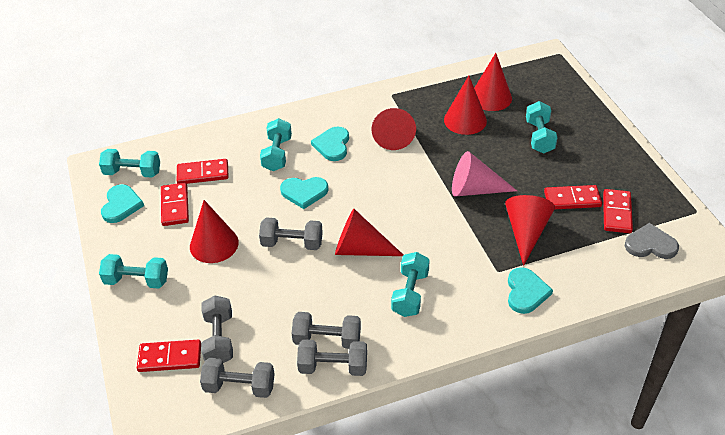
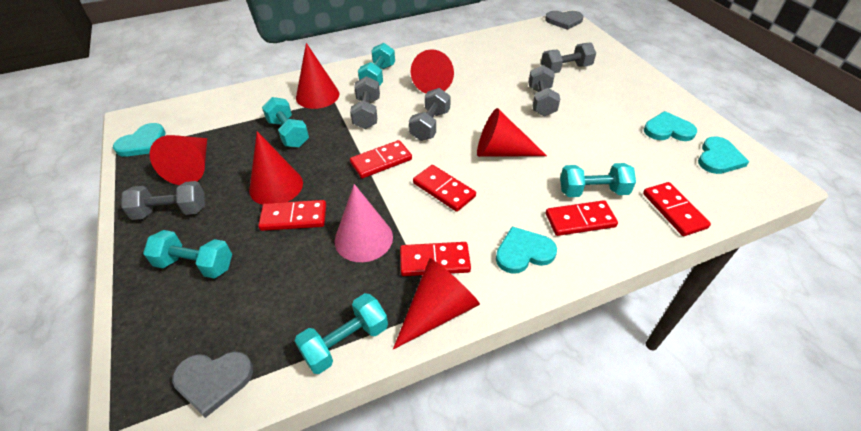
grey heart: 1 -> 2
red domino: 5 -> 6

